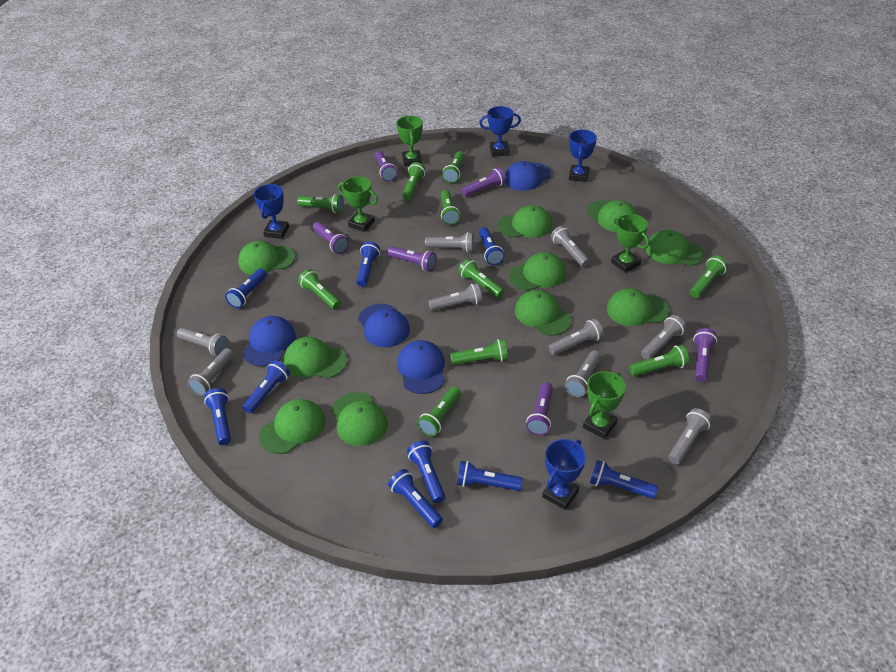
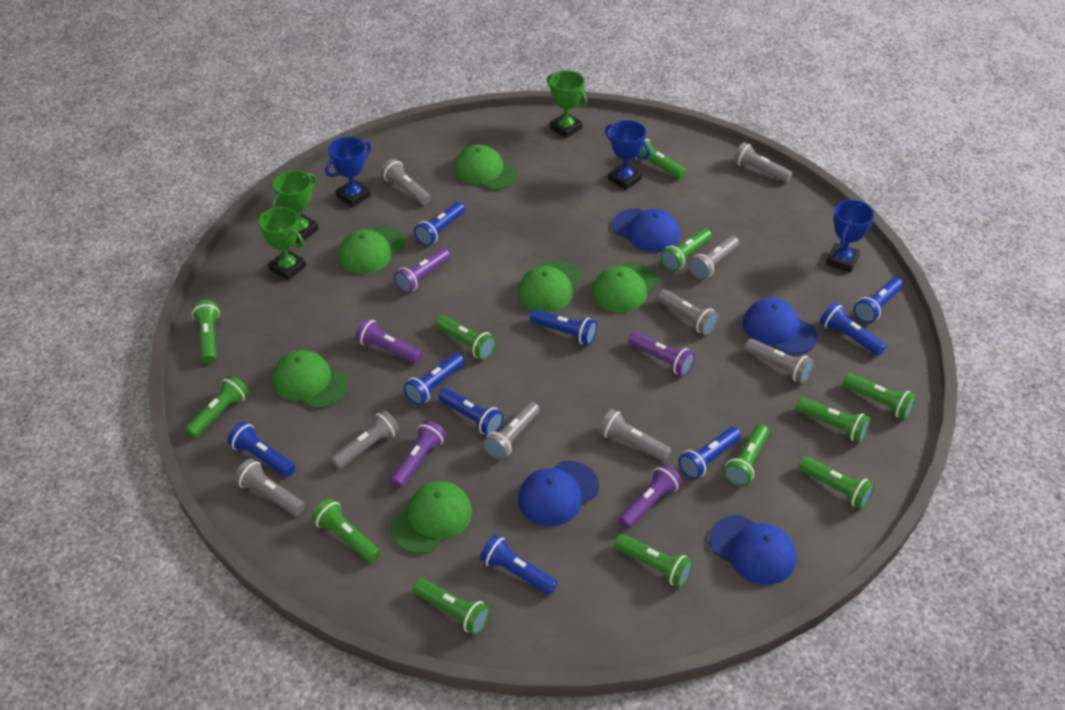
blue trophy: 4 -> 3
green cap: 10 -> 6
green flashlight: 10 -> 12
green trophy: 4 -> 3
purple flashlight: 6 -> 5

